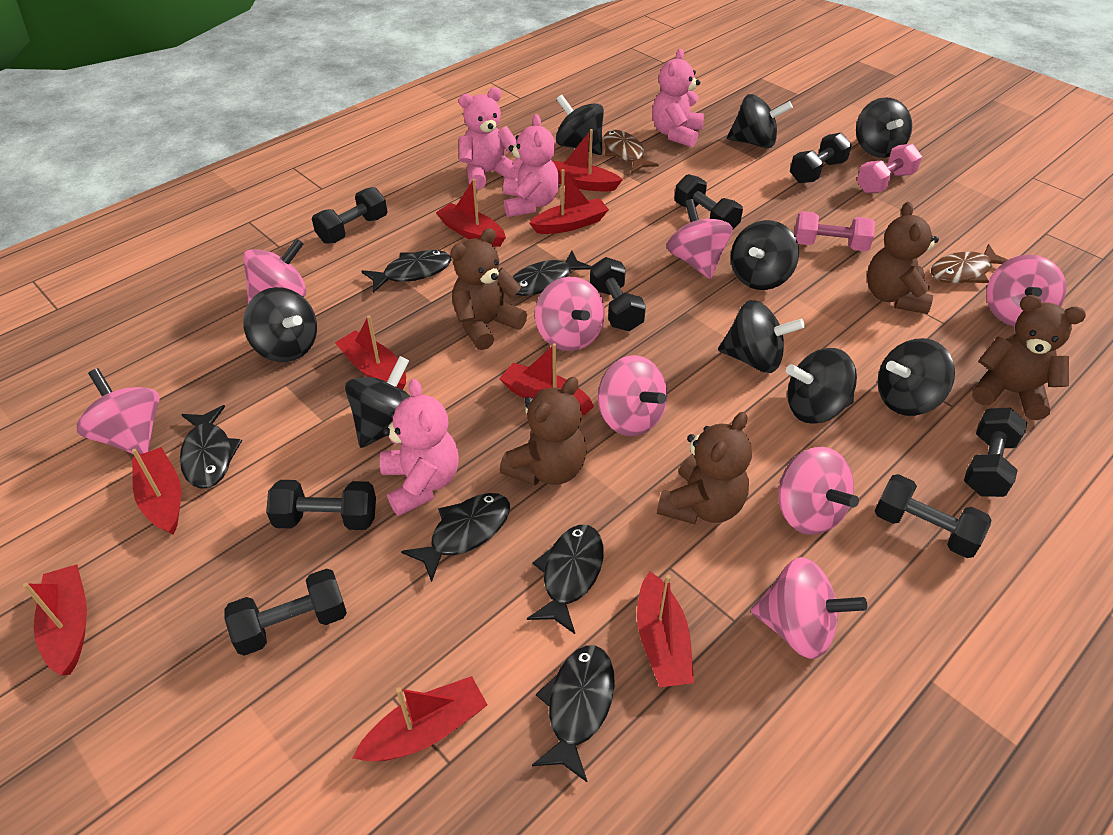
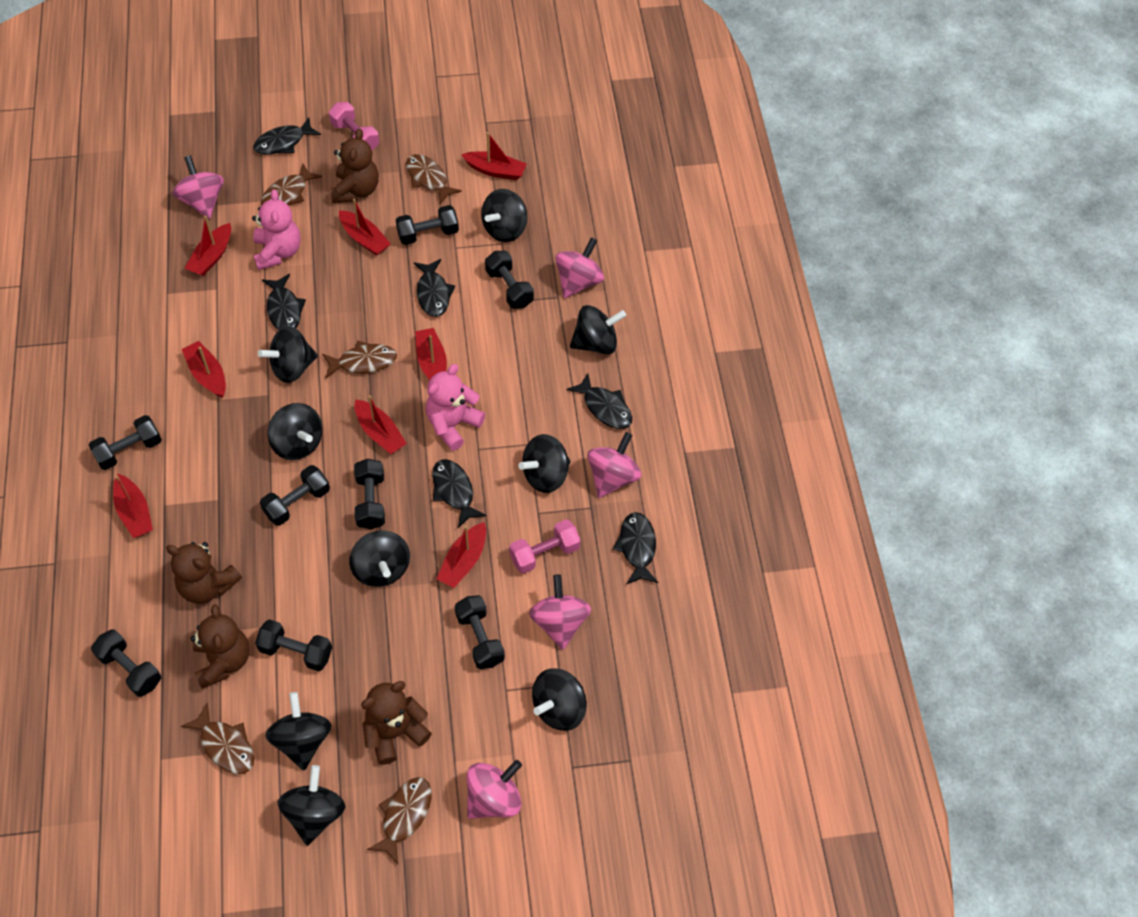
brown fish: 2 -> 5
brown teddy bear: 5 -> 4
pink spinning top: 8 -> 5
pink teddy bear: 4 -> 2
red boat: 9 -> 8

